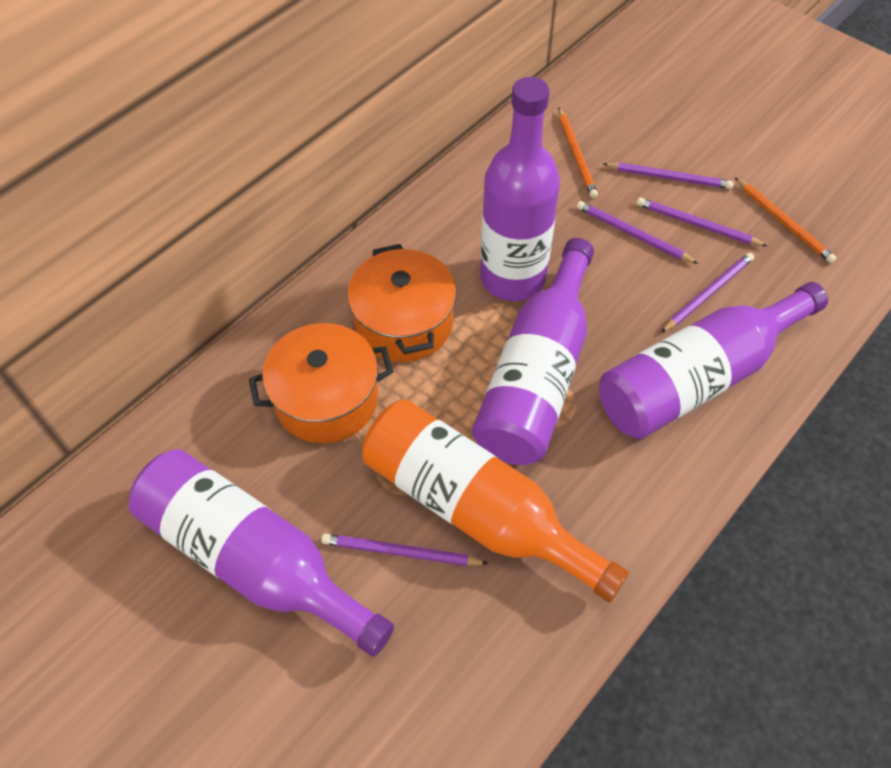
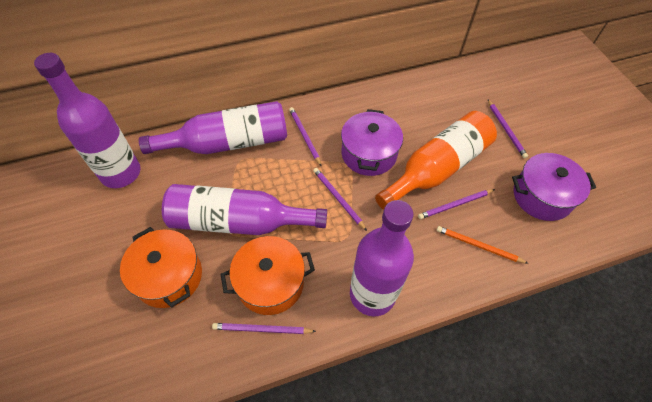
orange pencil: 2 -> 1
purple pot: 0 -> 2

